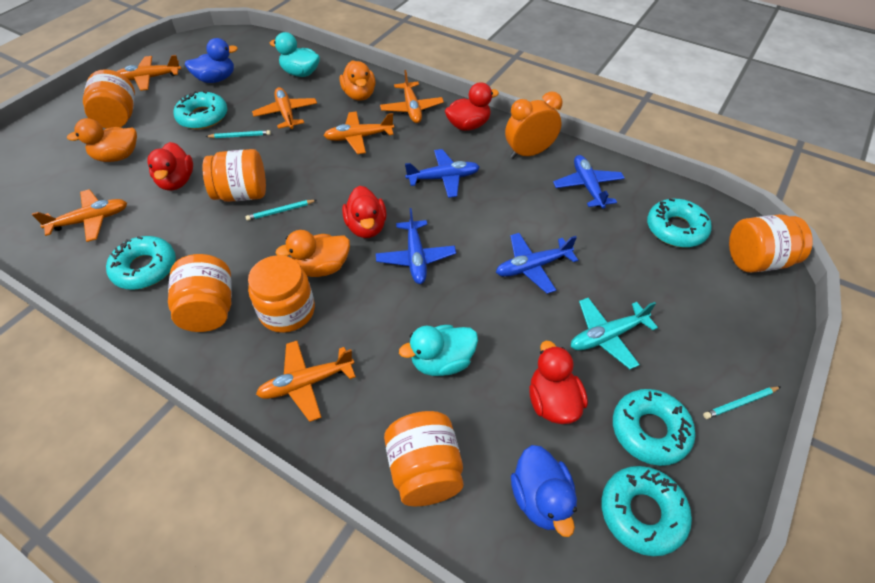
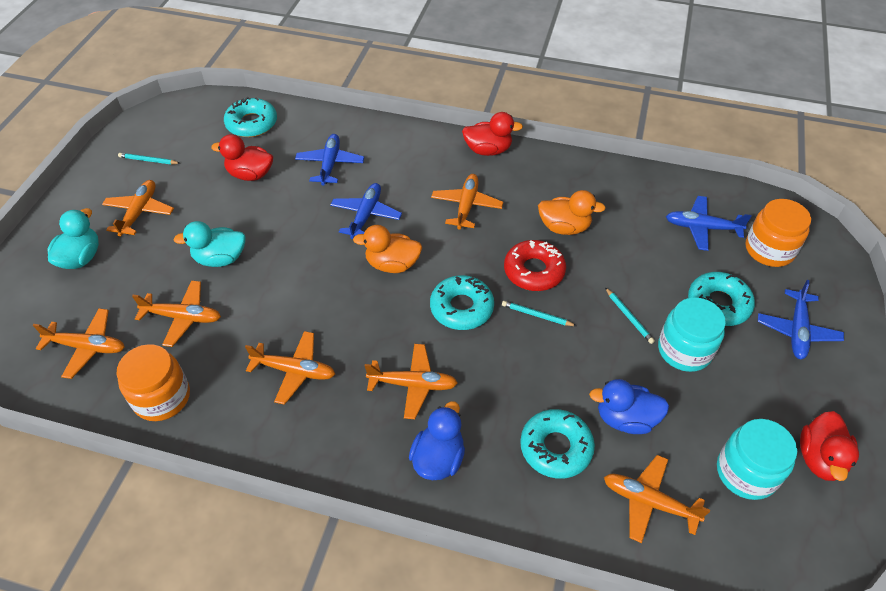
orange clock: 1 -> 0
orange duck: 3 -> 2
orange jar: 6 -> 2
orange plane: 6 -> 7
red donut: 0 -> 1
red duck: 4 -> 3
turquoise donut: 5 -> 4
turquoise jar: 0 -> 2
turquoise plane: 1 -> 0

